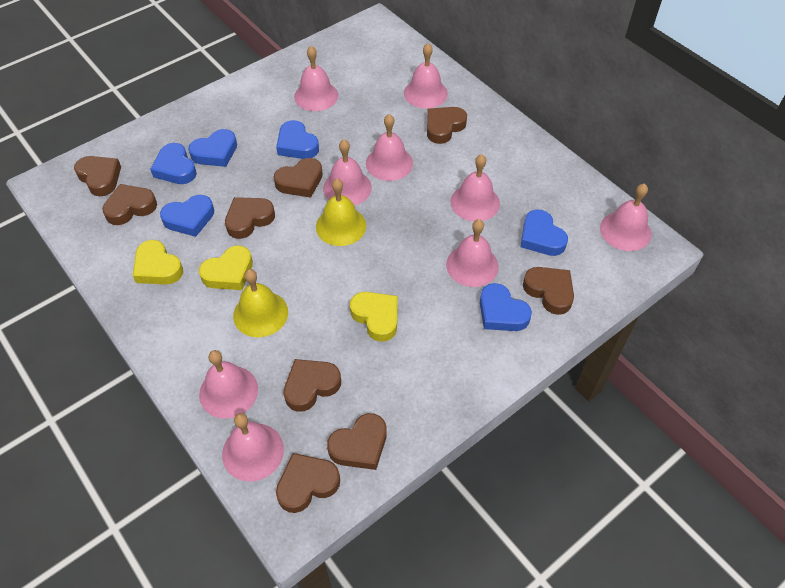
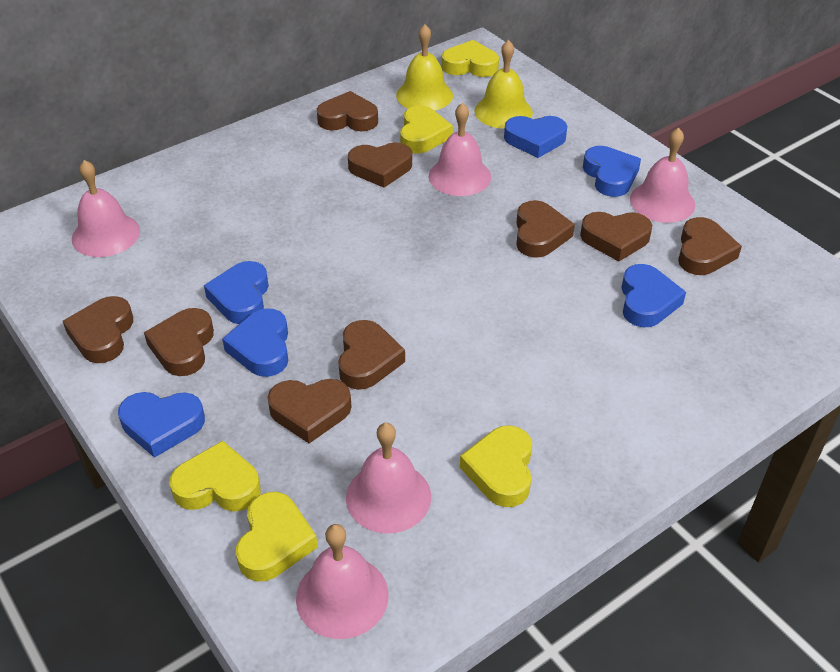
pink bell: 9 -> 5
yellow heart: 3 -> 5

